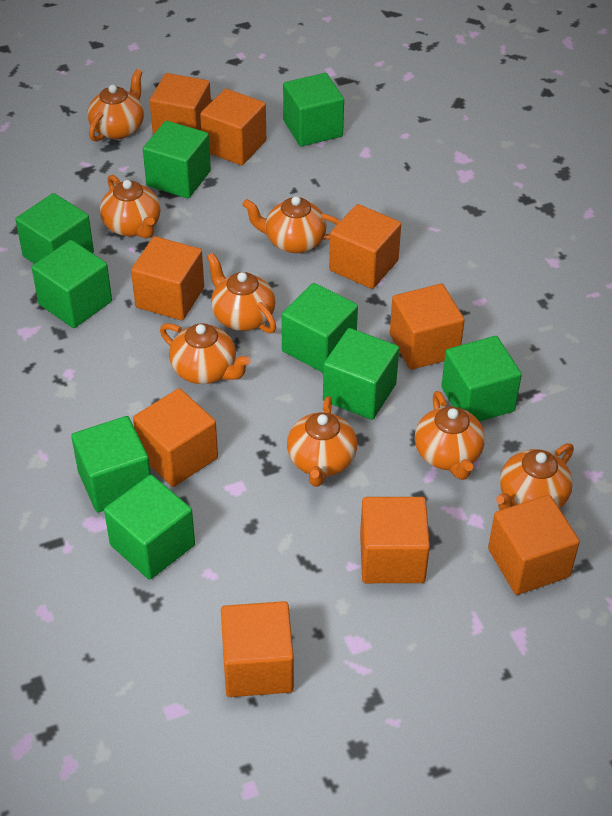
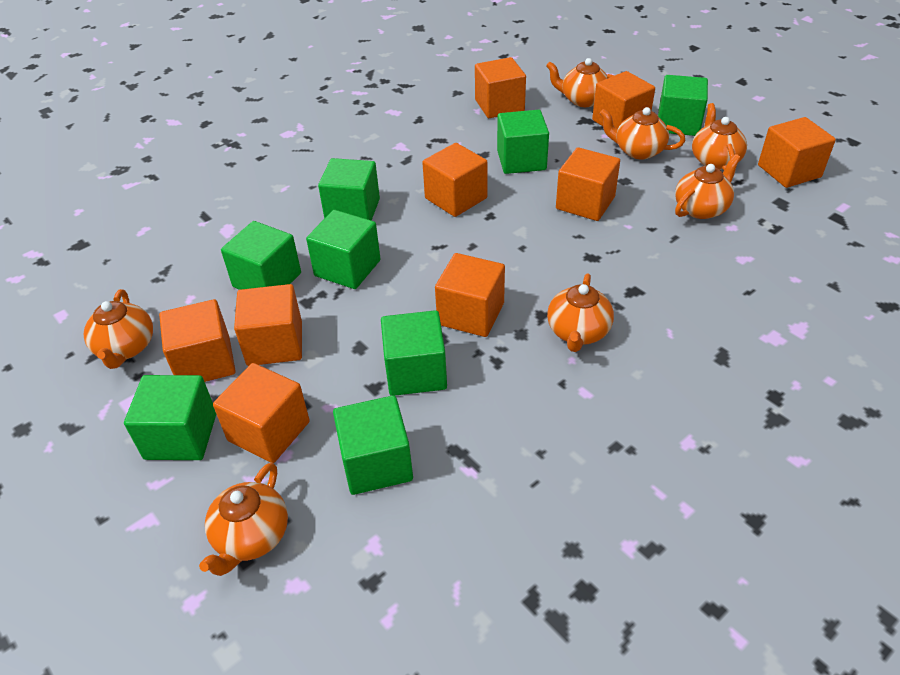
green cube: 9 -> 8
orange teapot: 8 -> 7

